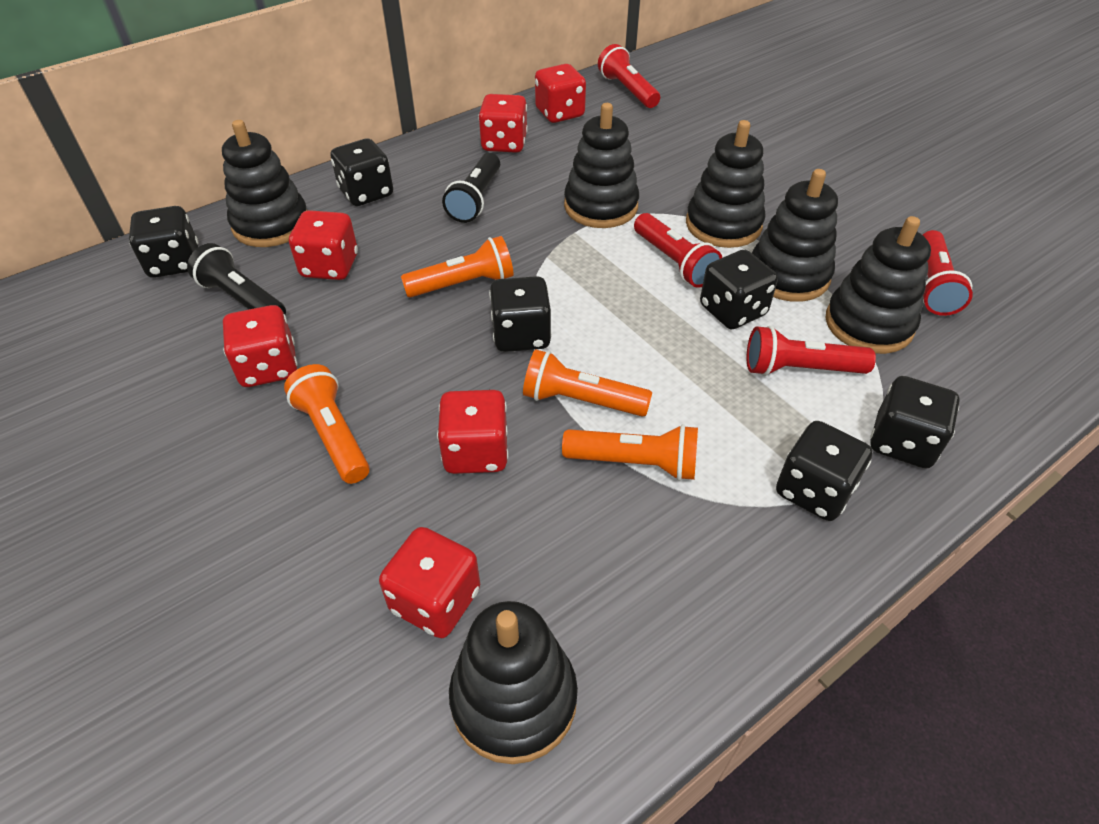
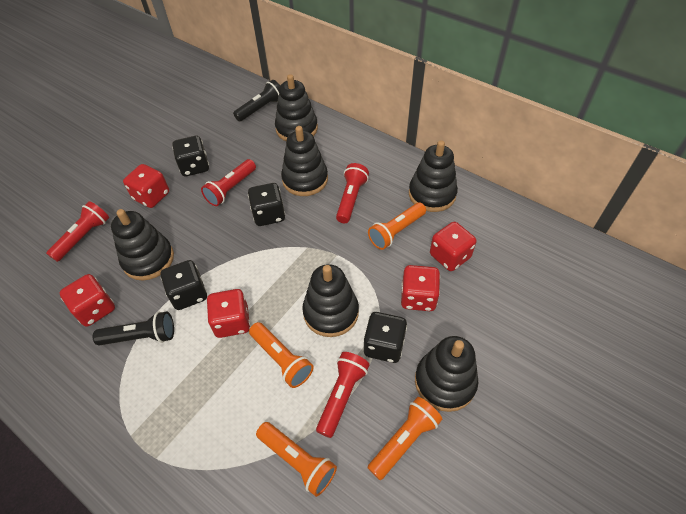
black dice: 6 -> 4
red dice: 6 -> 5

